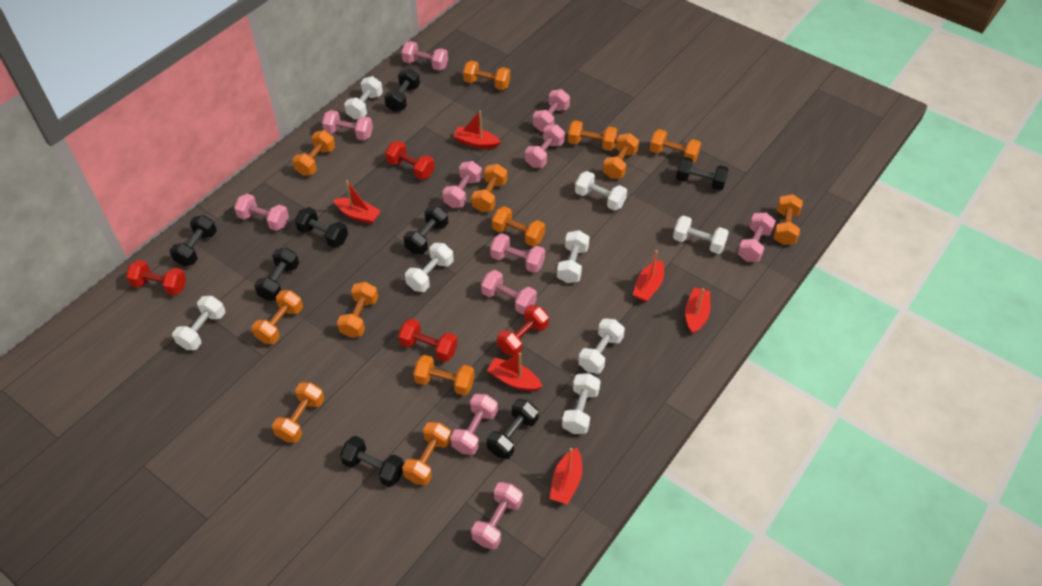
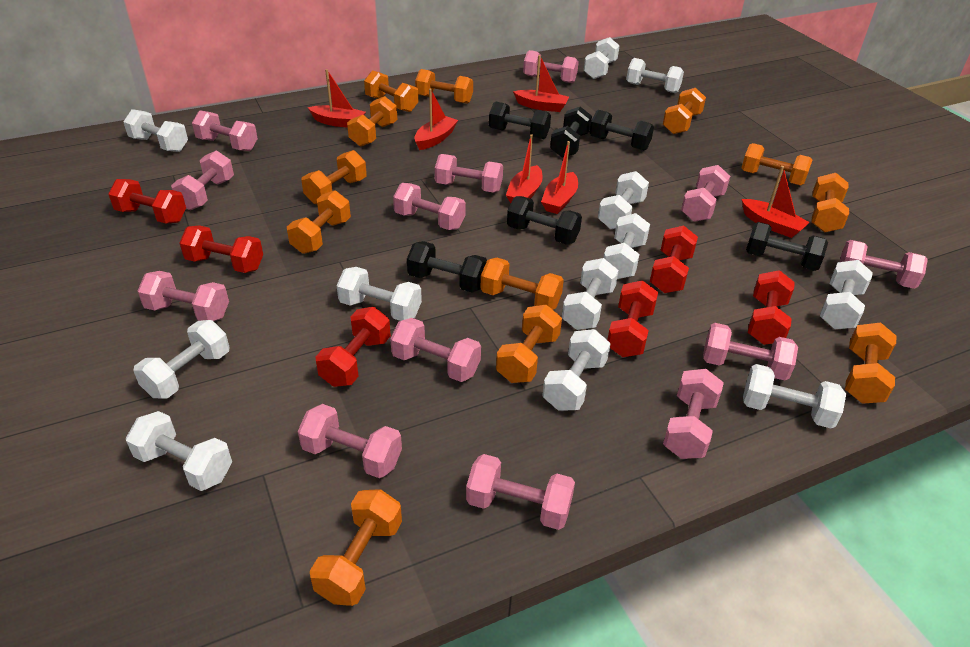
black dumbbell: 8 -> 6
orange dumbbell: 13 -> 12
pink dumbbell: 11 -> 13
red dumbbell: 4 -> 6
white dumbbell: 8 -> 12

